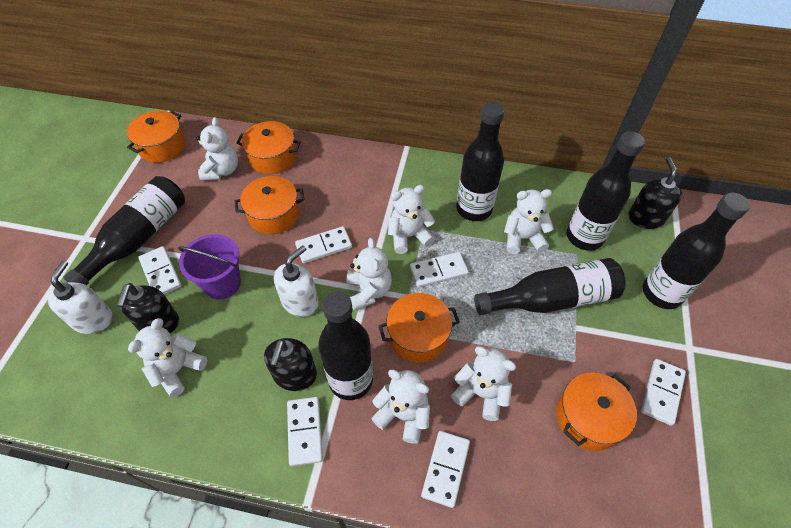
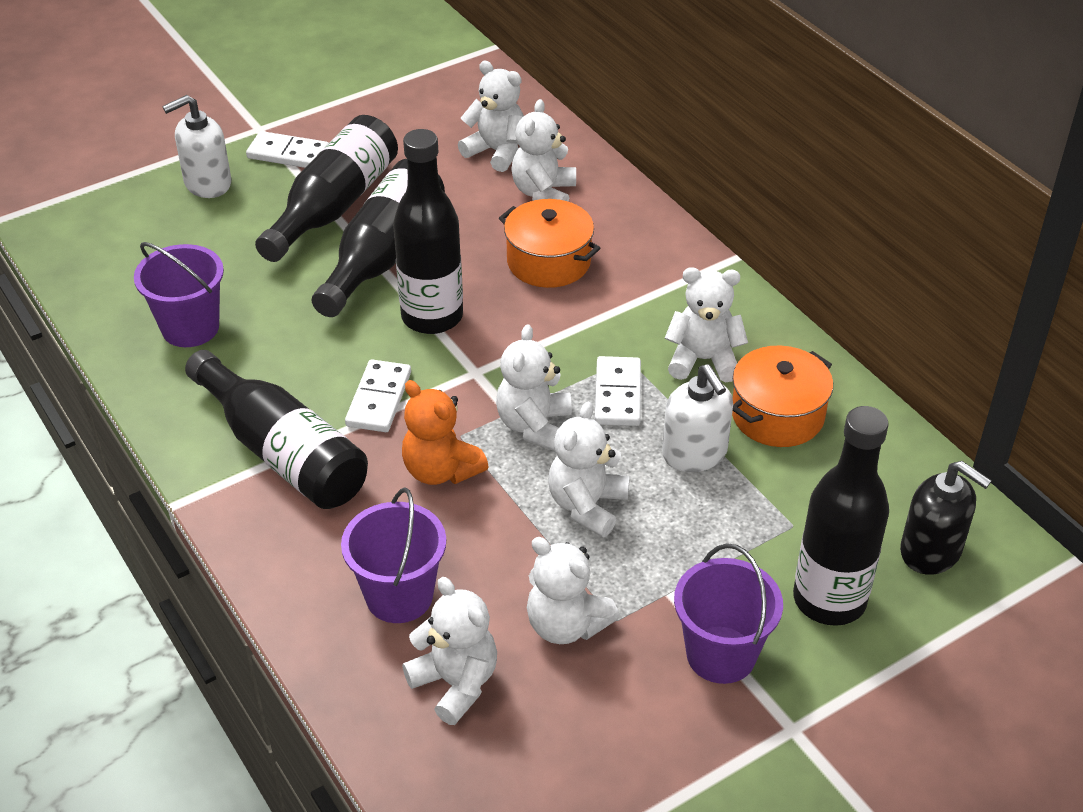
black bottle: 6 -> 5
black soap dispenser: 3 -> 1
orange pot: 5 -> 2
orange teddy bear: 0 -> 1
purple bucket: 1 -> 3
white domino: 6 -> 3

